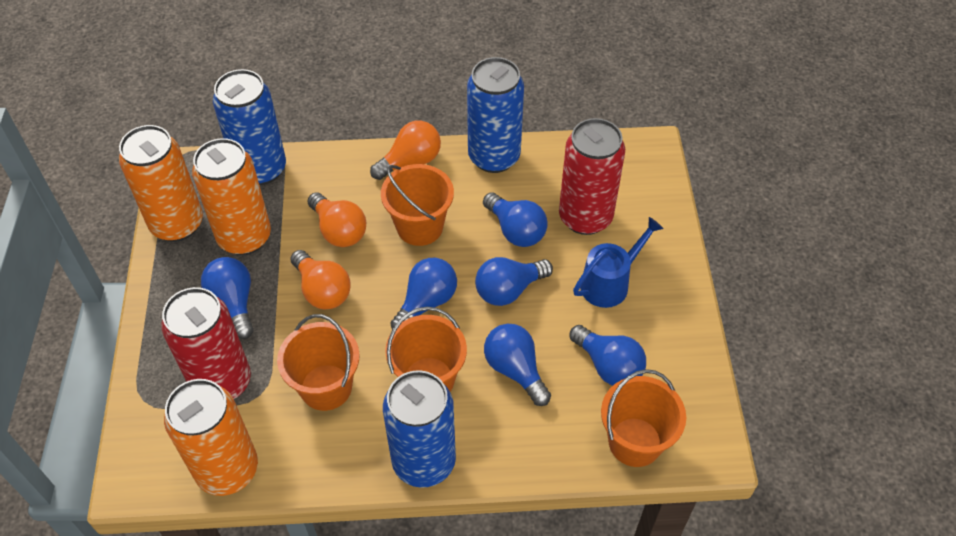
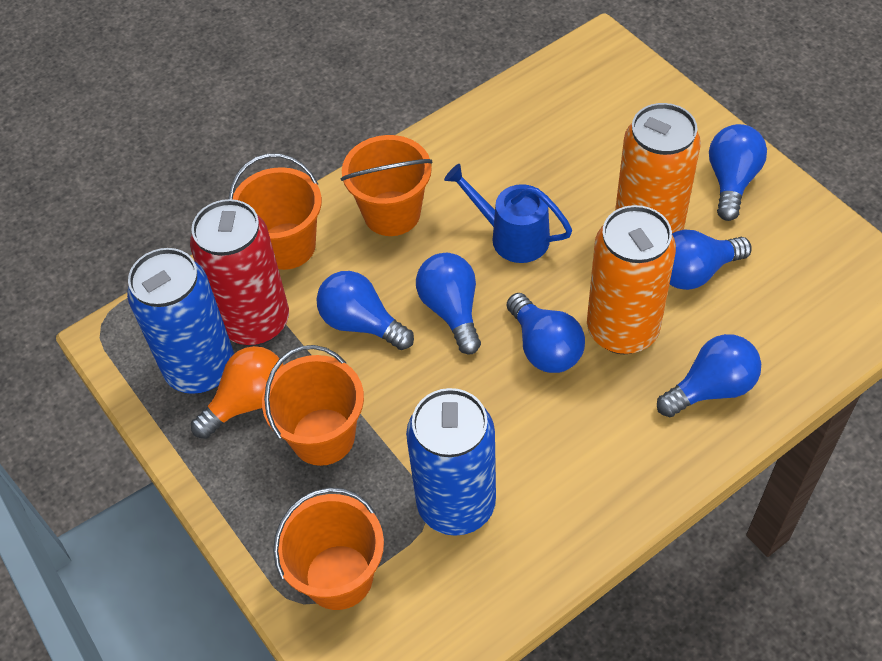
blue can: 3 -> 2
orange can: 3 -> 2
orange light bulb: 3 -> 1
red can: 2 -> 1

